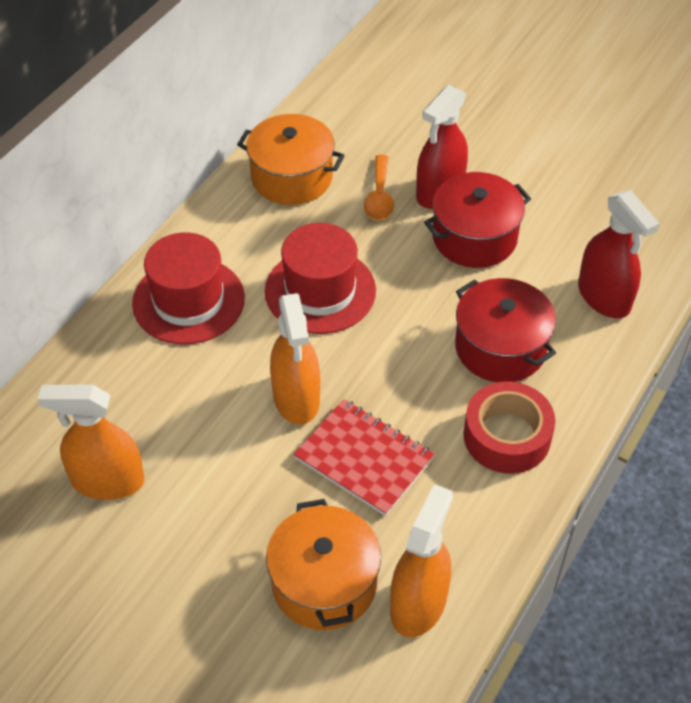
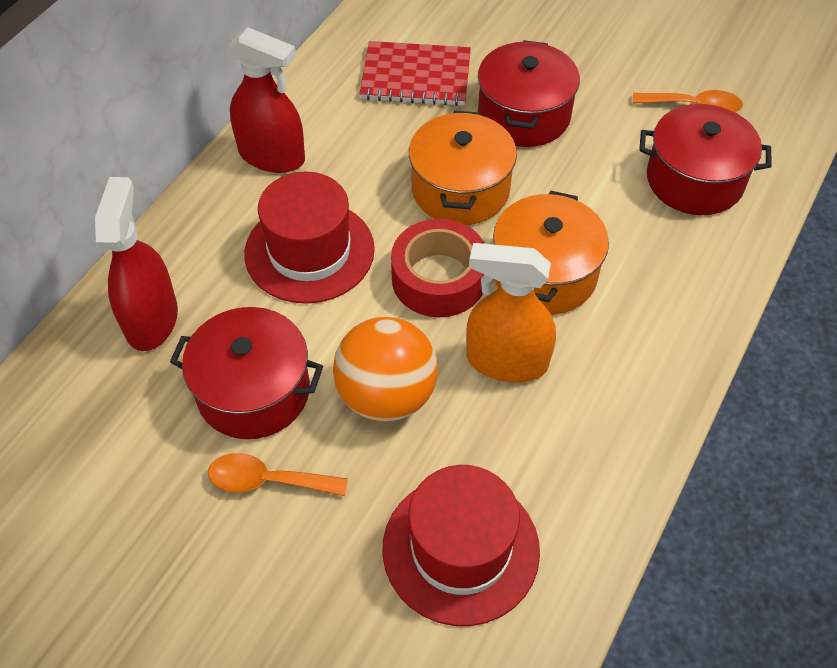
orange ball: 0 -> 1
orange spoon: 1 -> 2
orange spray bottle: 3 -> 1
red pot: 2 -> 3

